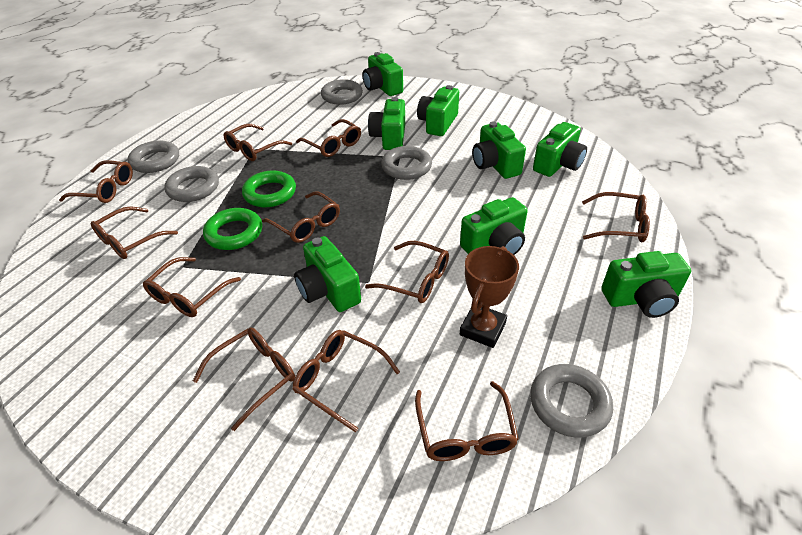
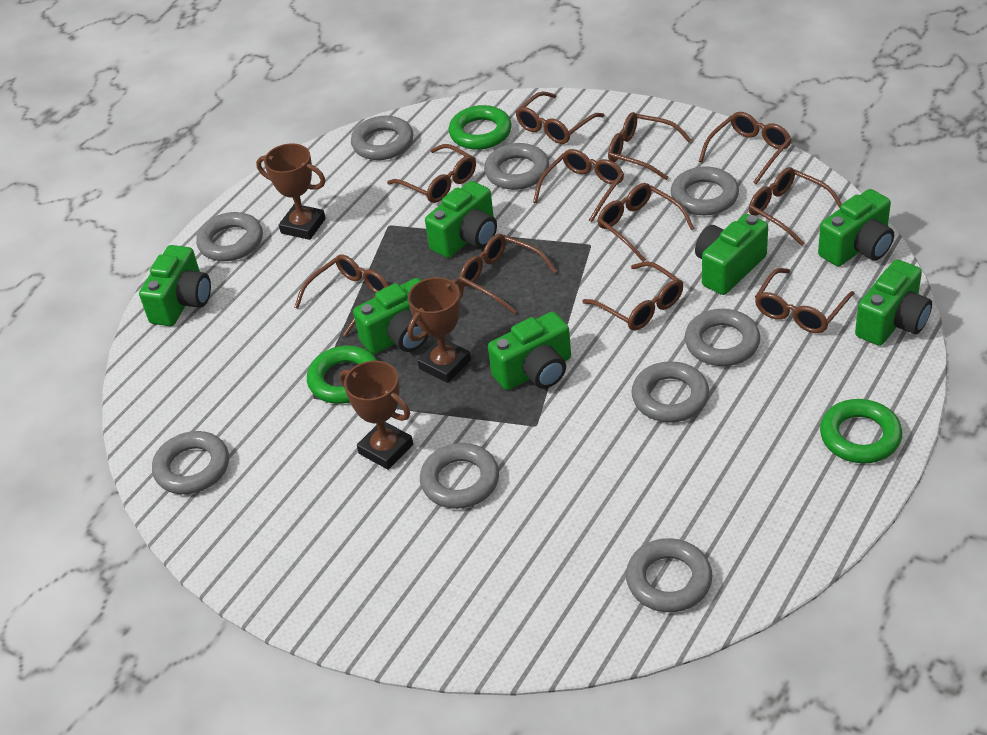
brown trophy: 1 -> 3
green camera: 8 -> 7
green ring: 2 -> 3
grey ring: 5 -> 9

